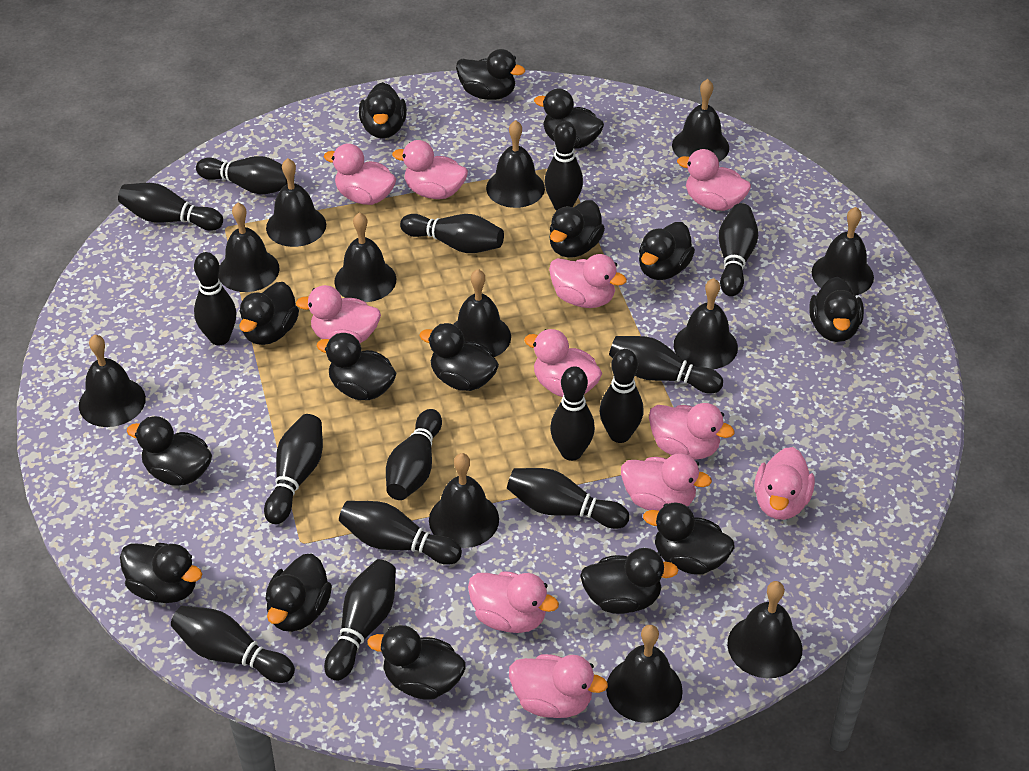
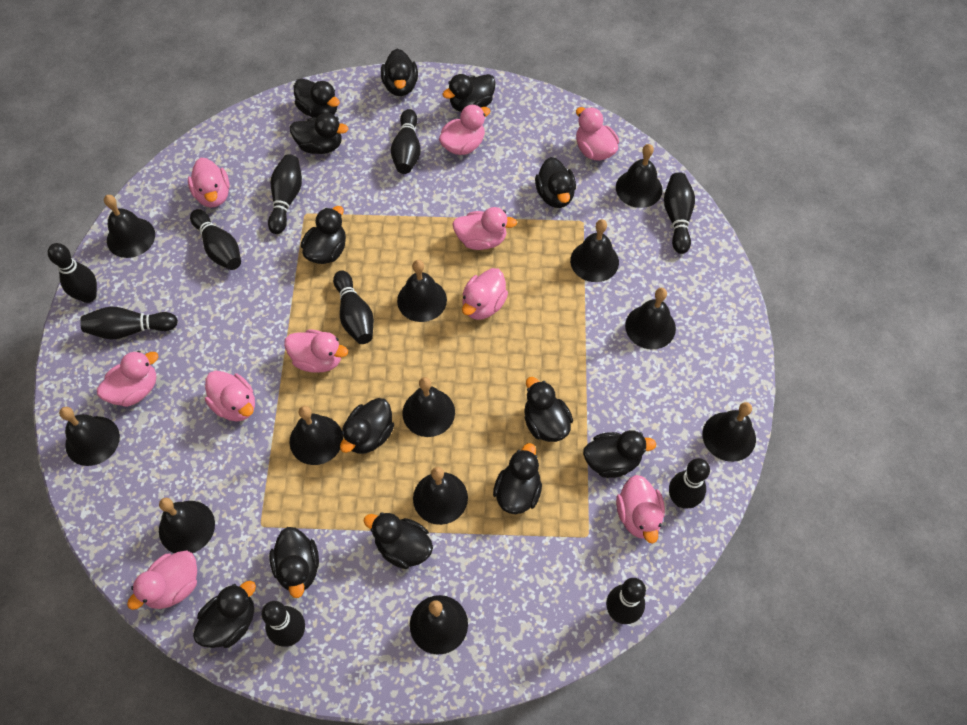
black bowling pin: 15 -> 10
black duck: 15 -> 13
pink duck: 11 -> 10

